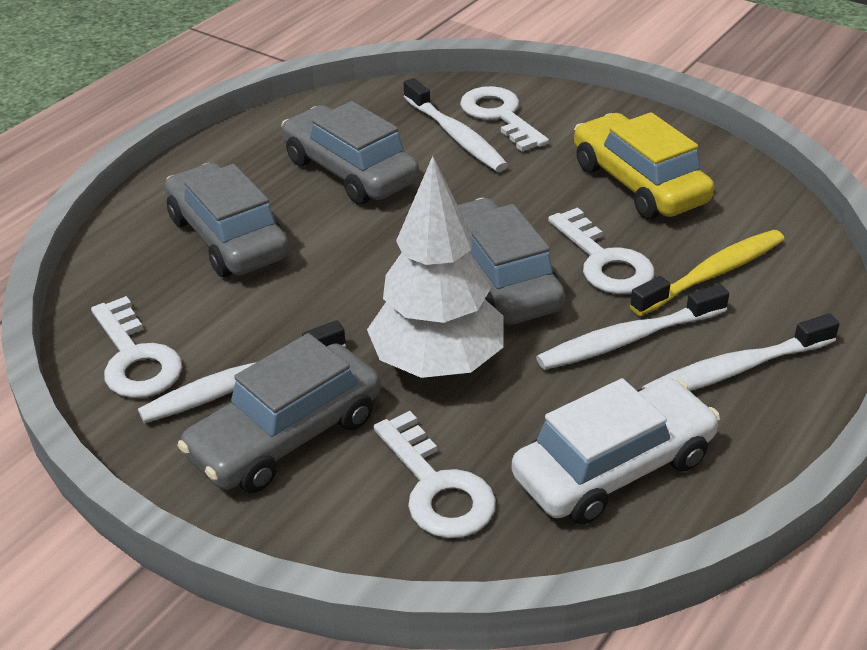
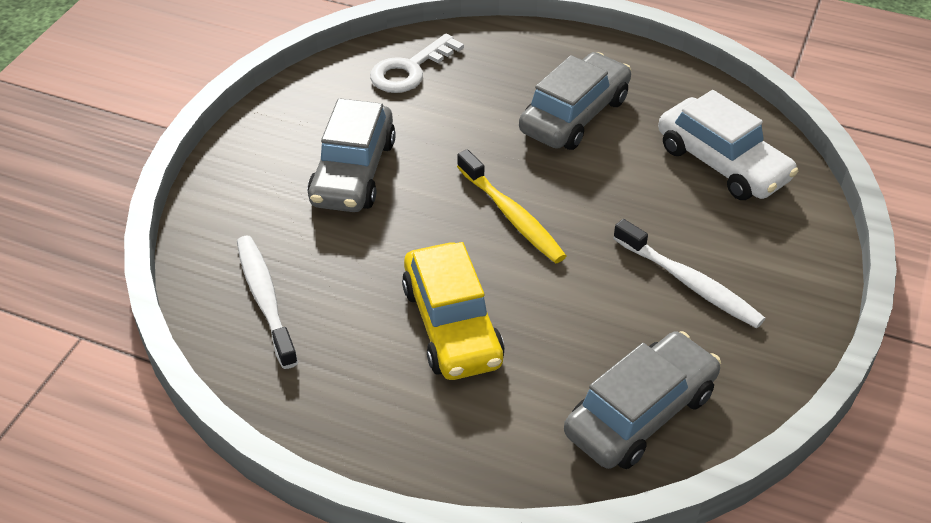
grey car: 4 -> 3
white key: 4 -> 1
white toothbrush: 4 -> 2
white tree: 1 -> 0

